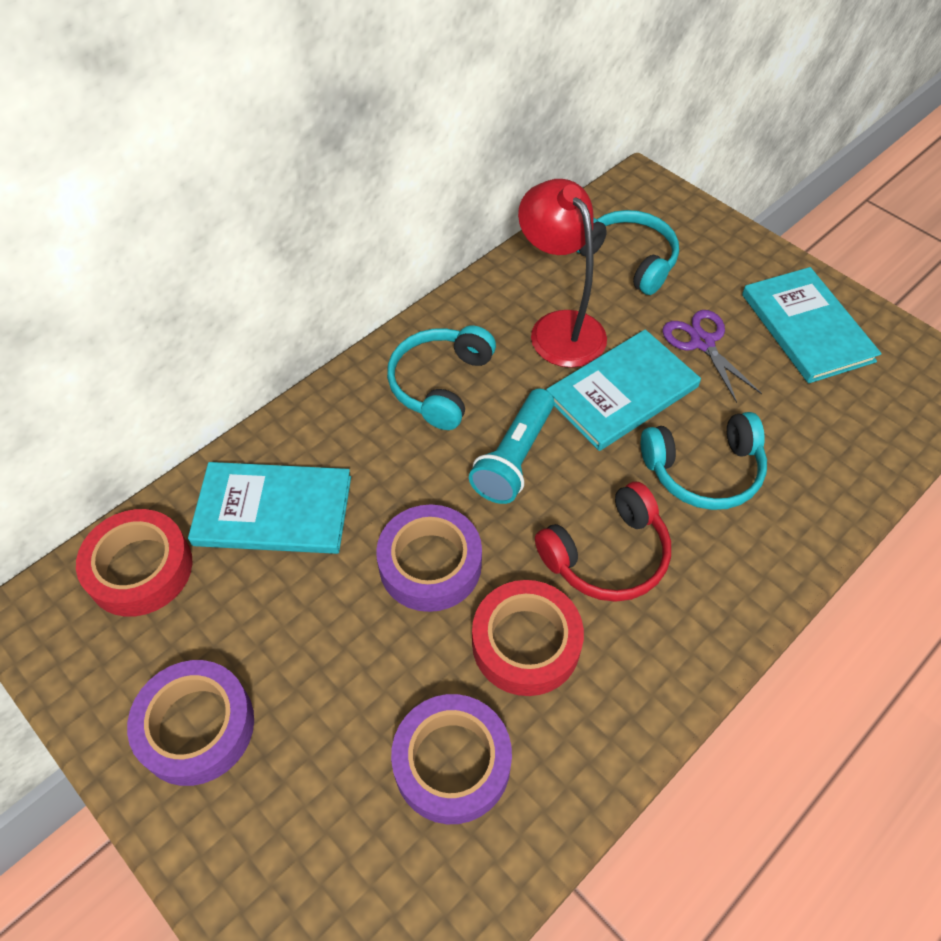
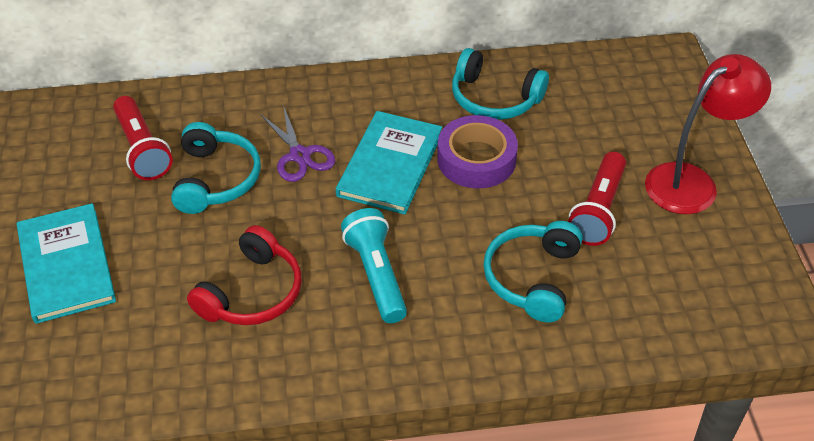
purple tape: 3 -> 1
red flashlight: 0 -> 2
red tape: 2 -> 0
turquoise book: 3 -> 2

